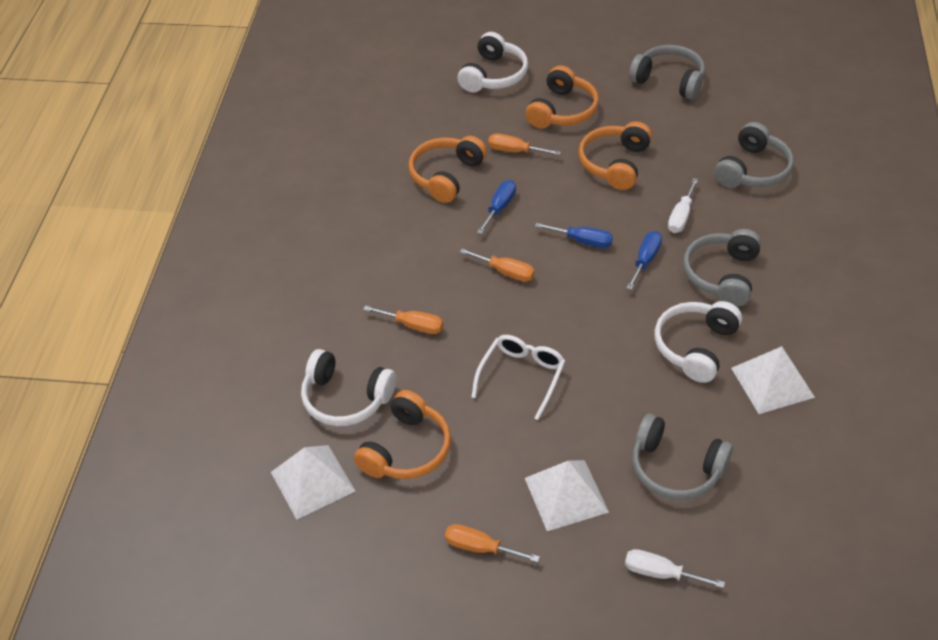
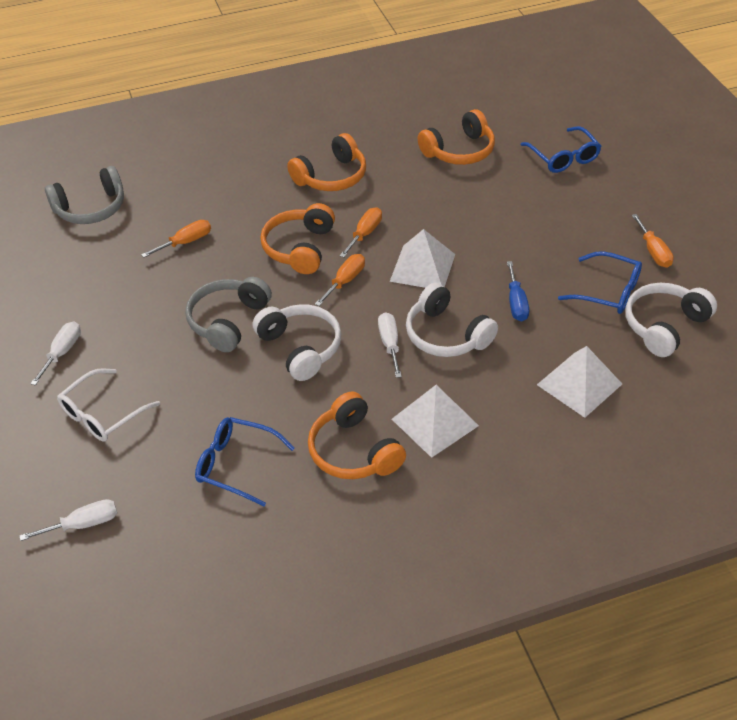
blue glasses: 0 -> 3
blue screwdriver: 3 -> 1
grey headphones: 4 -> 2
white screwdriver: 2 -> 3

